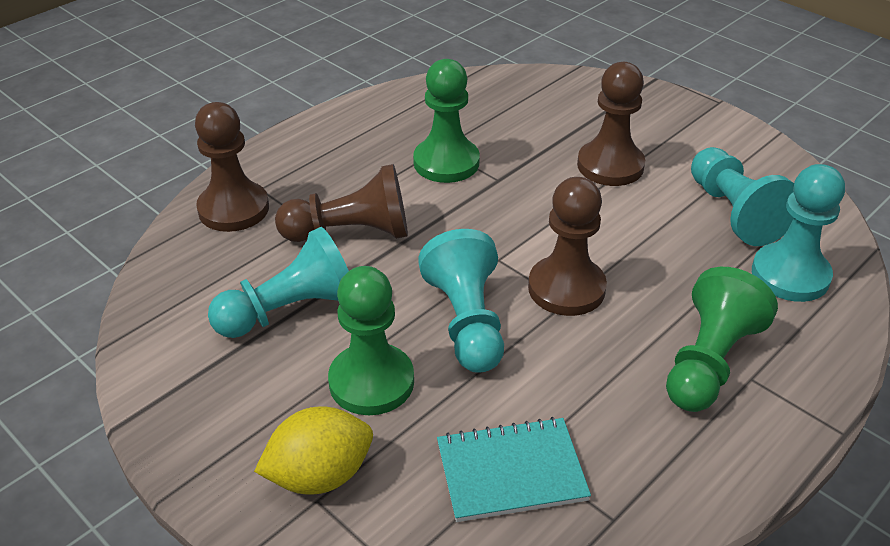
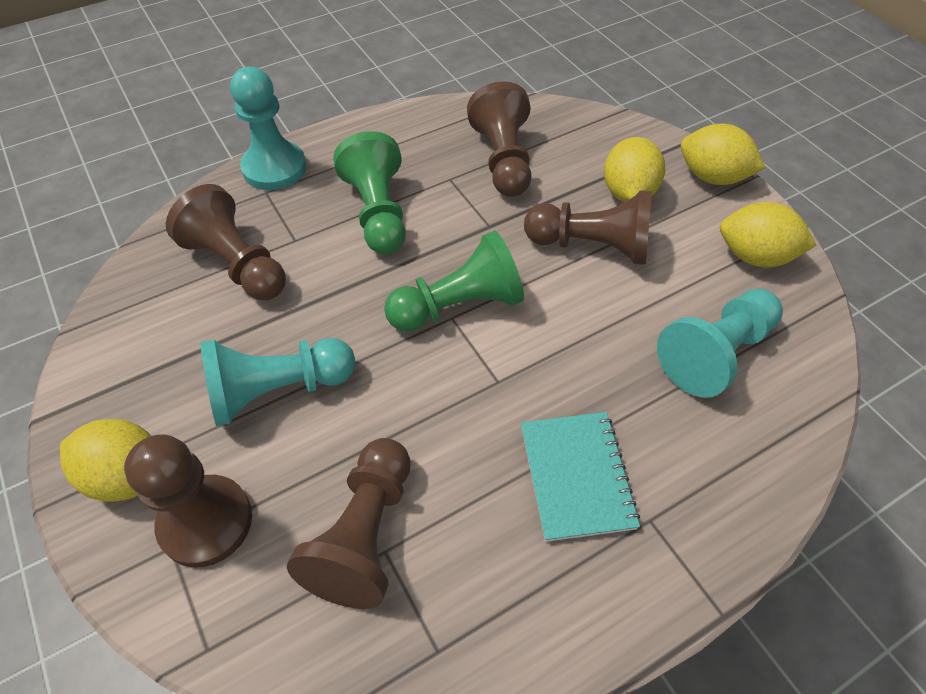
brown pawn: 4 -> 5
green pawn: 3 -> 2
turquoise pawn: 4 -> 3
yellow lemon: 1 -> 4

